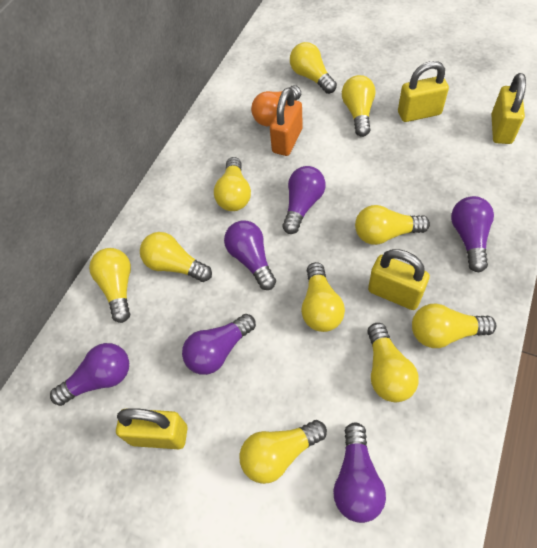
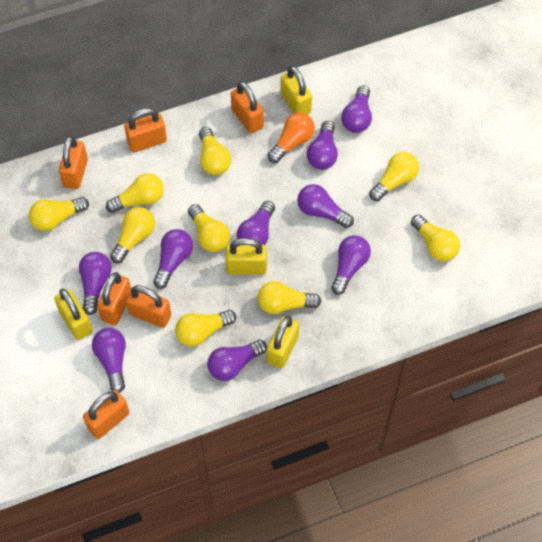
orange padlock: 1 -> 6
purple light bulb: 6 -> 9
yellow light bulb: 10 -> 9

